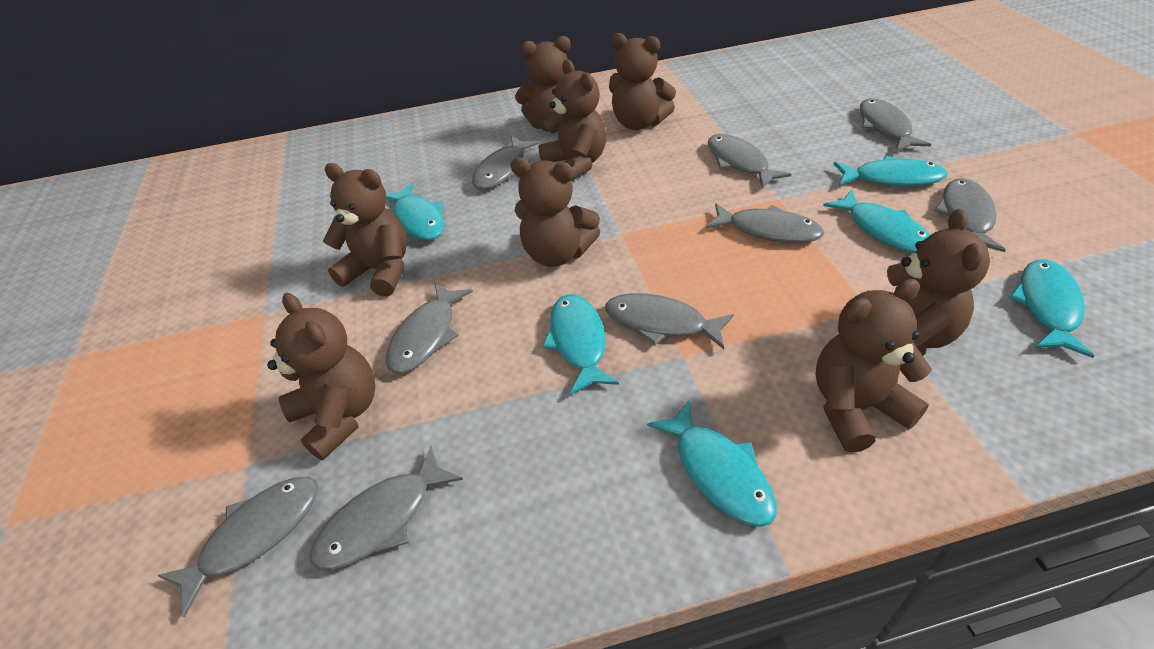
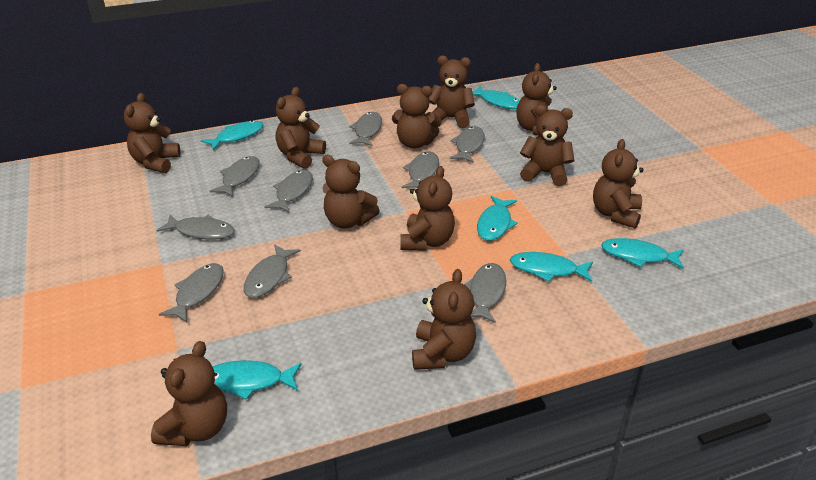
brown teddy bear: 8 -> 11

